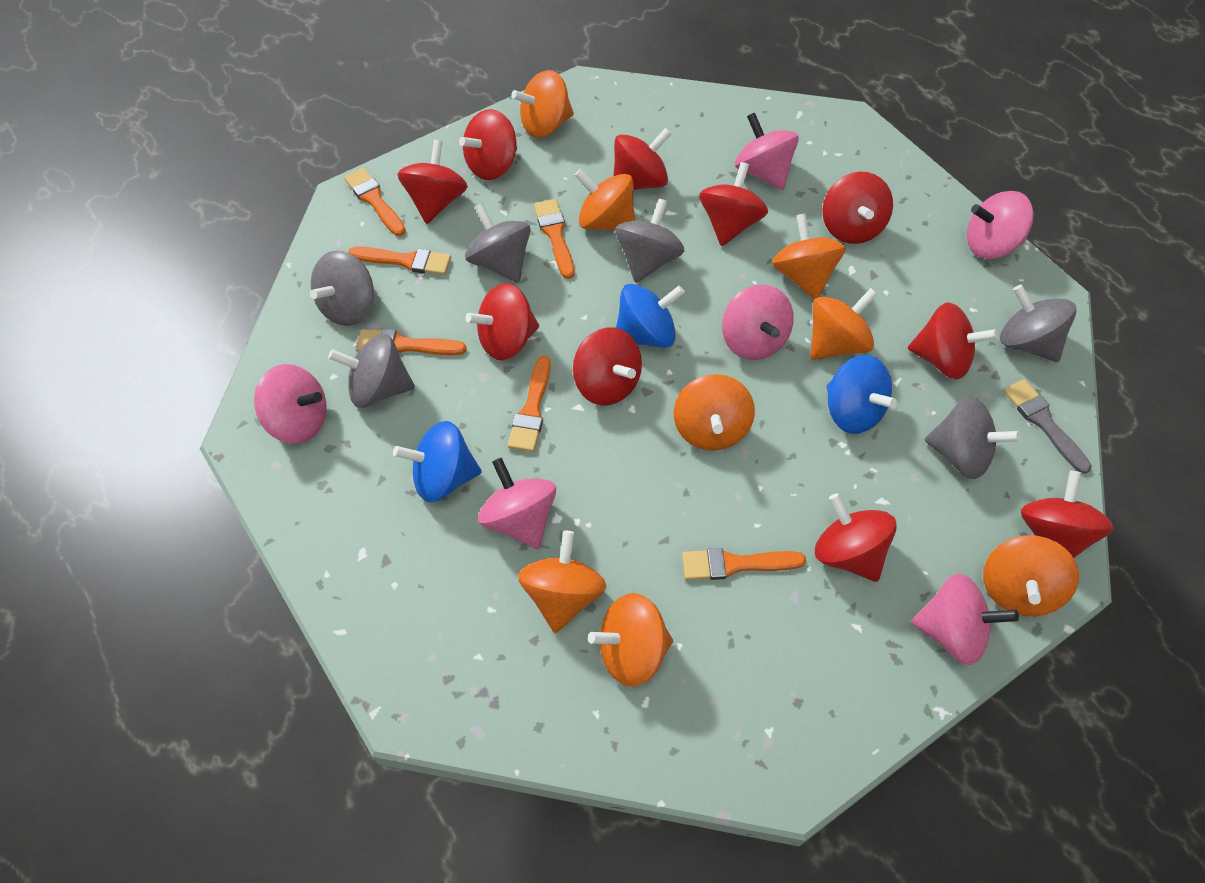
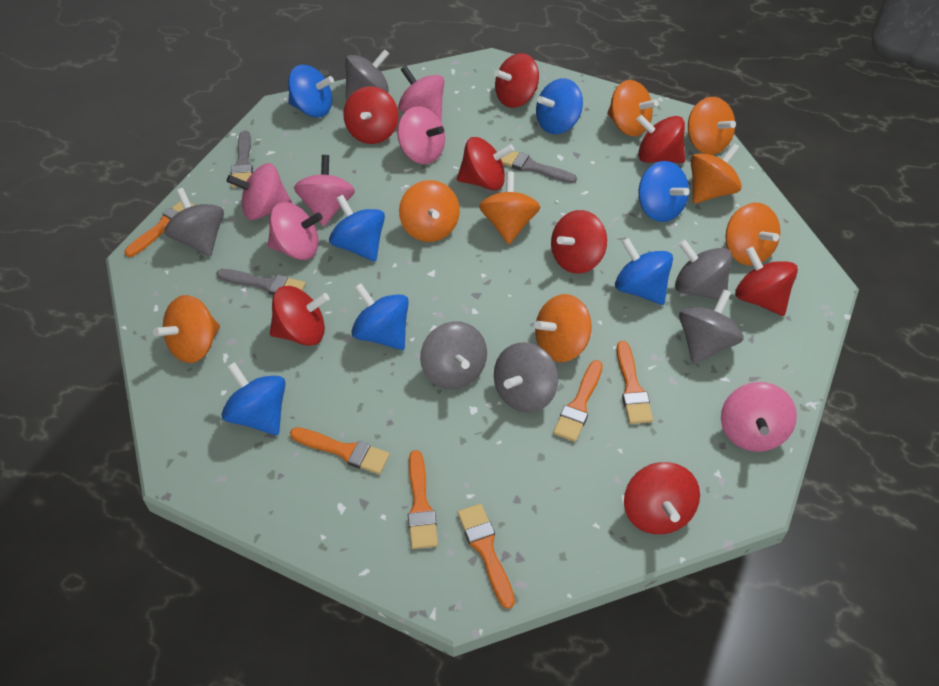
blue spinning top: 3 -> 7
grey brush: 1 -> 3
red spinning top: 10 -> 8

